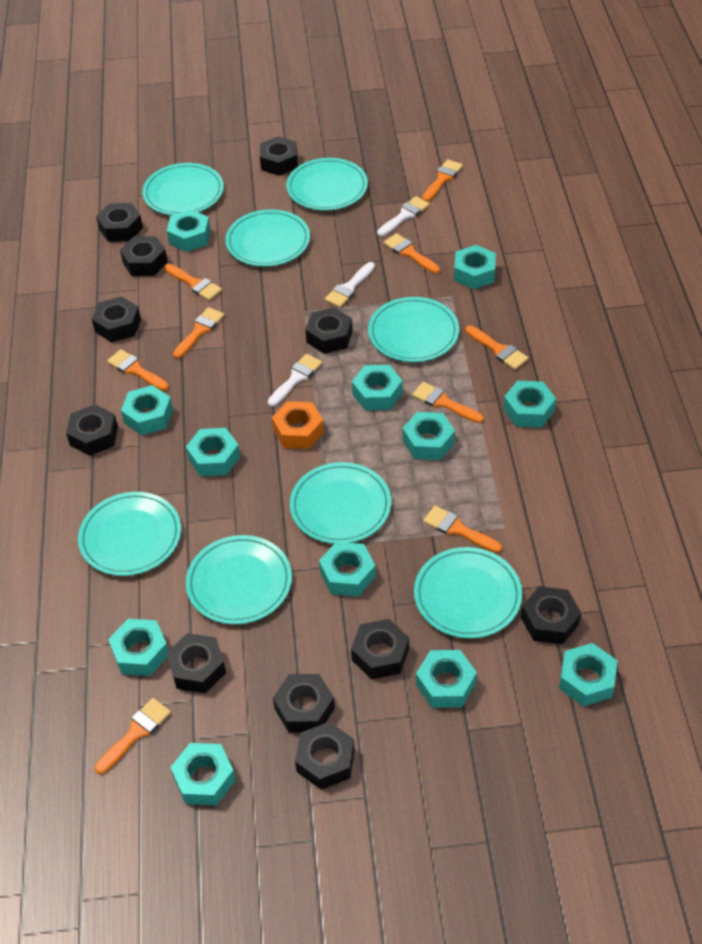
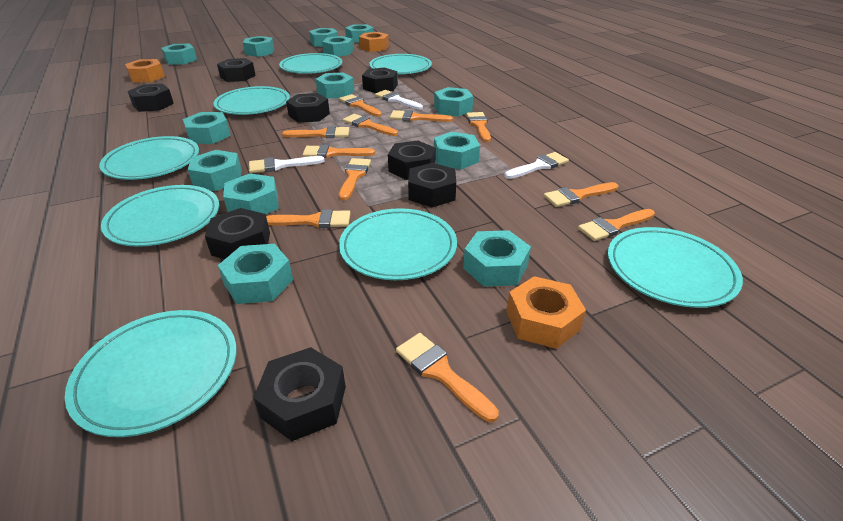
black nut: 11 -> 8
orange brush: 9 -> 11
orange nut: 1 -> 3
turquoise nut: 12 -> 13

